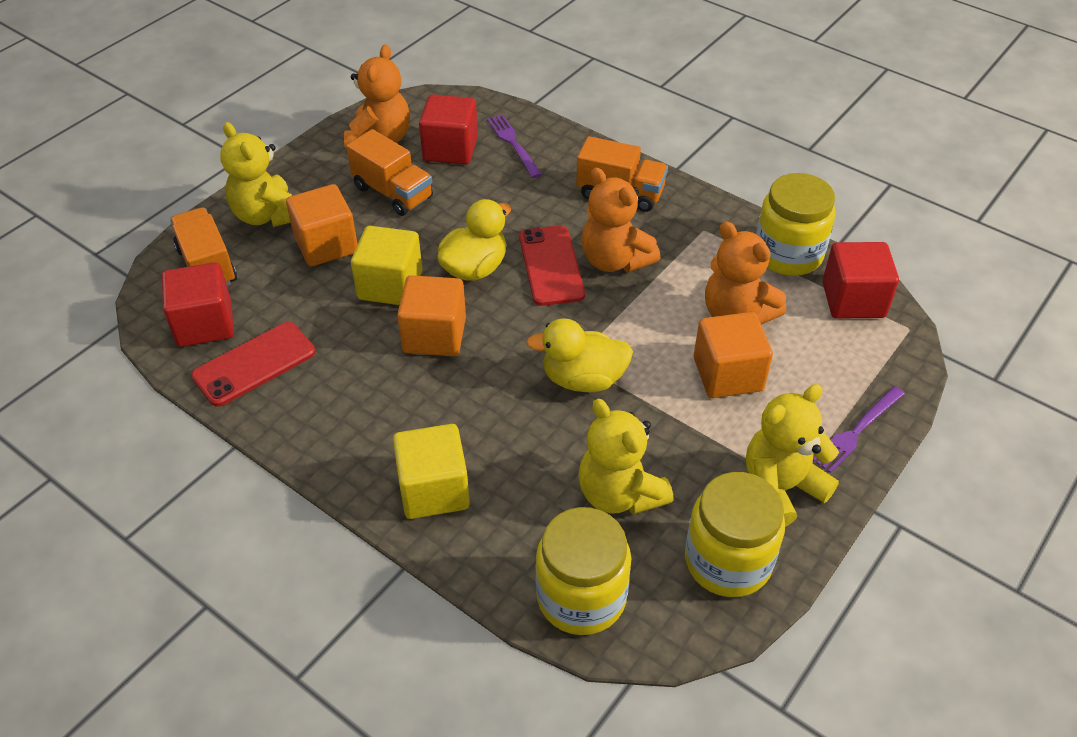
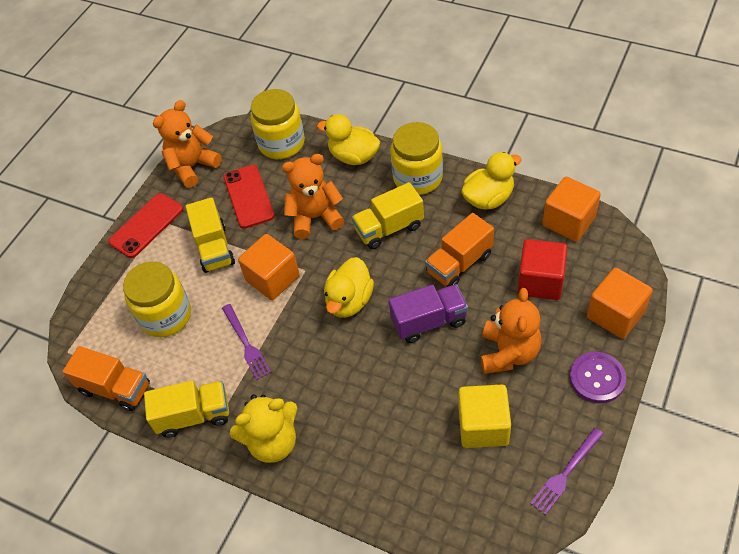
orange truck: 3 -> 2
purple button: 0 -> 1
purple truck: 0 -> 1
red cube: 3 -> 1
yellow cube: 2 -> 1
yellow duck: 2 -> 3
yellow teddy bear: 3 -> 1
yellow truck: 0 -> 3

